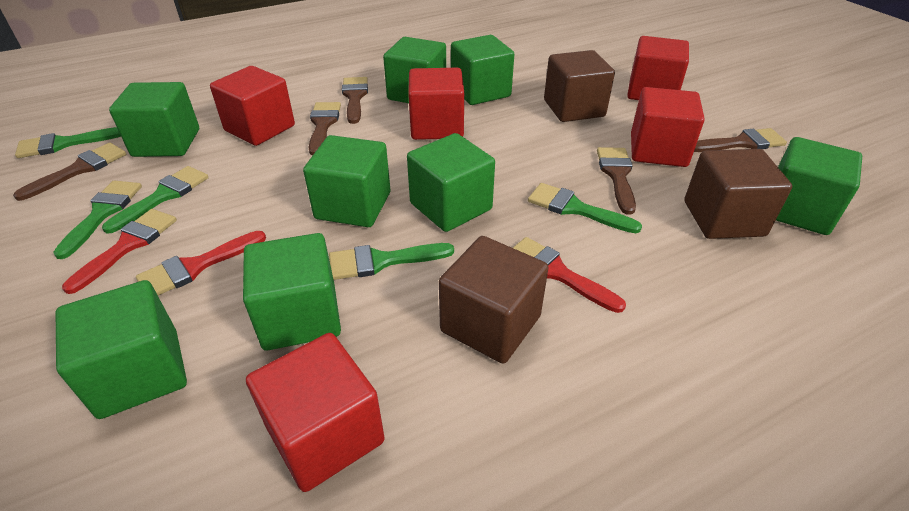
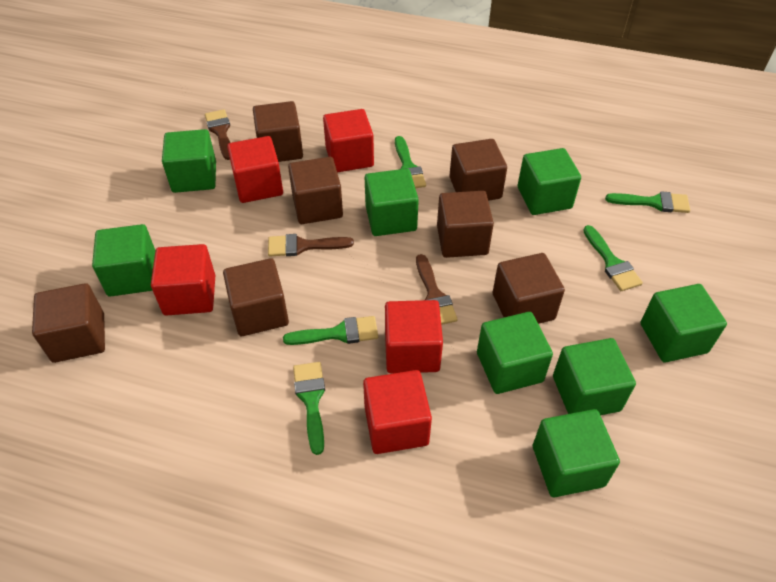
brown brush: 5 -> 3
brown cube: 3 -> 7
red brush: 3 -> 0

